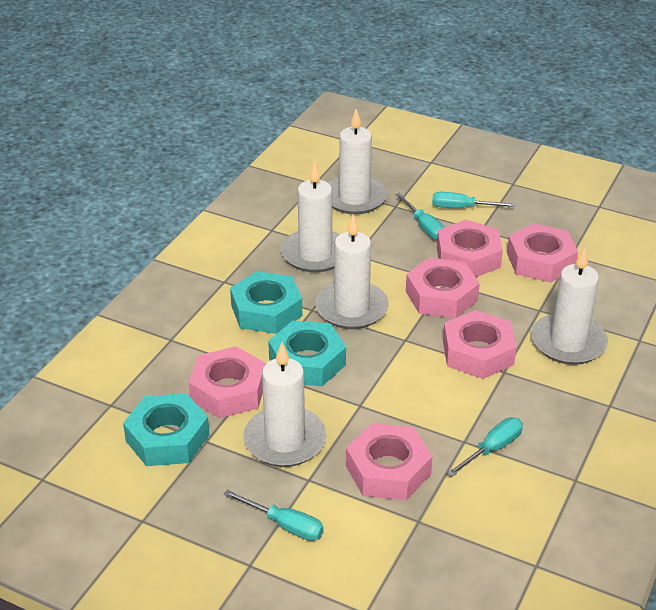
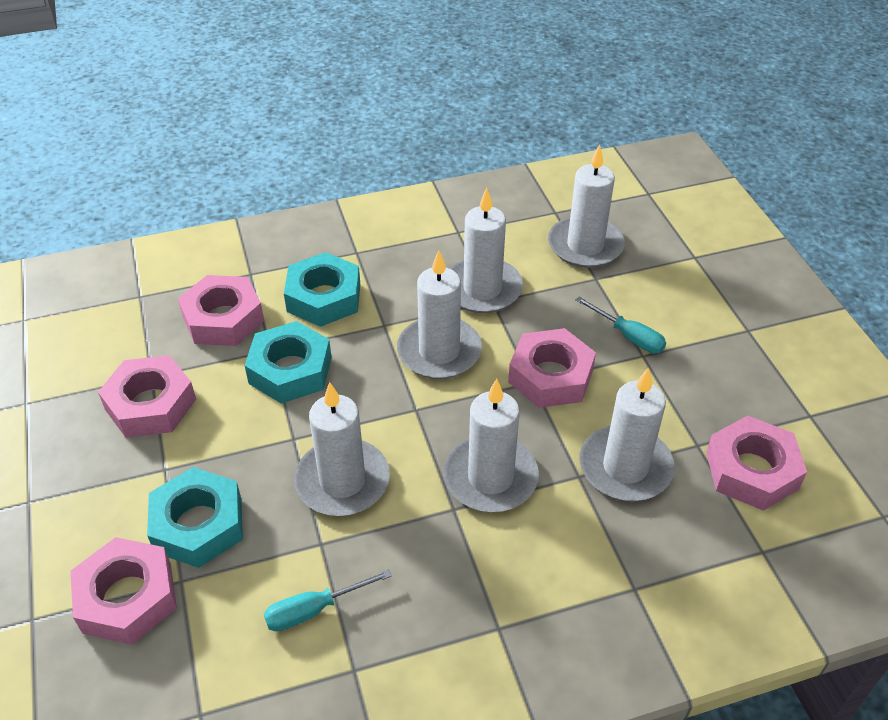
pink nut: 6 -> 5
turquoise screwdriver: 4 -> 2
white candle: 5 -> 6

